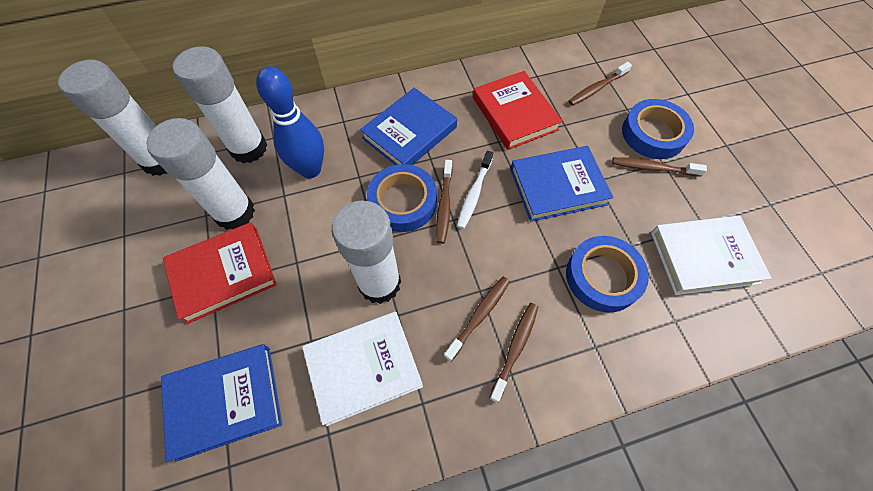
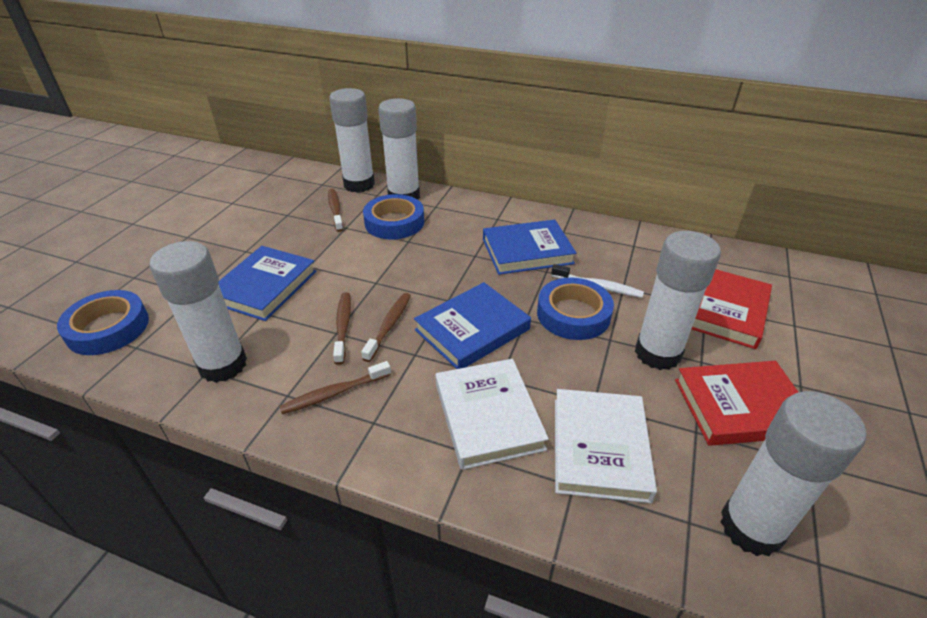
blue bowling pin: 1 -> 0
brown toothbrush: 5 -> 4
white glue stick: 4 -> 5

